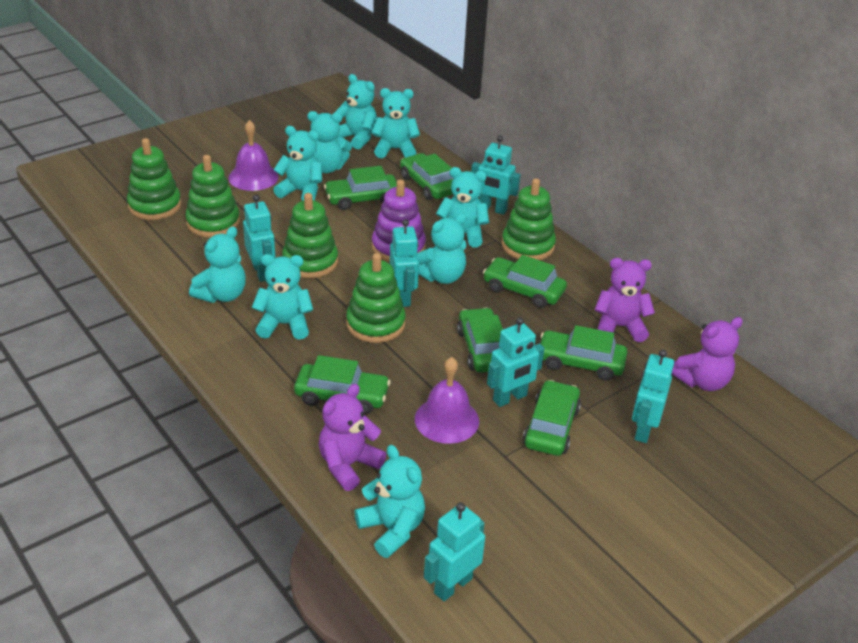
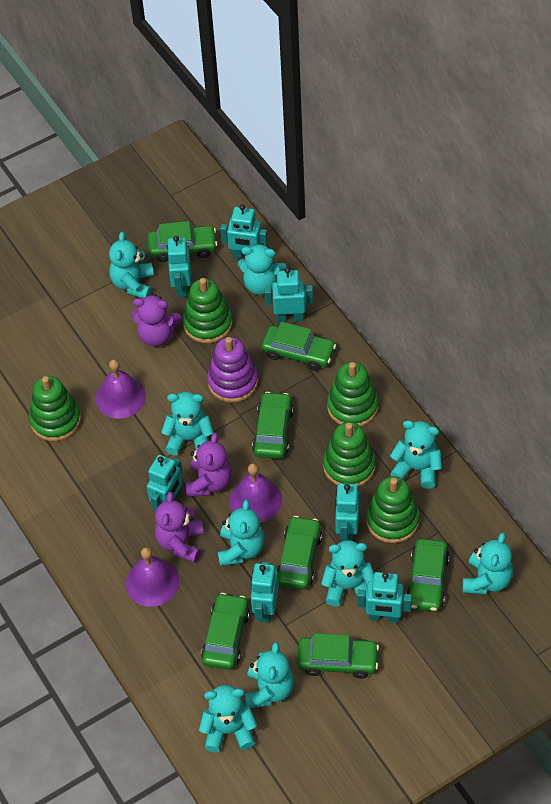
purple bell: 2 -> 3
turquoise robot: 6 -> 7

